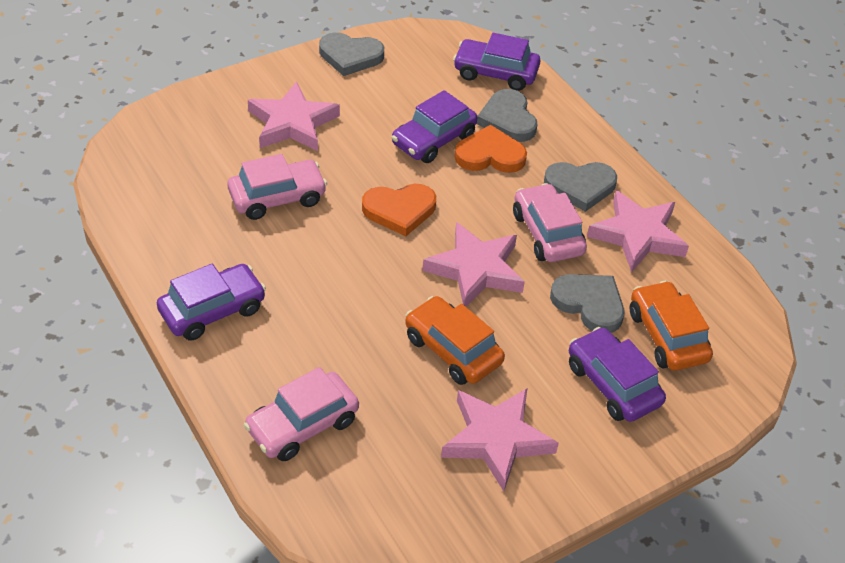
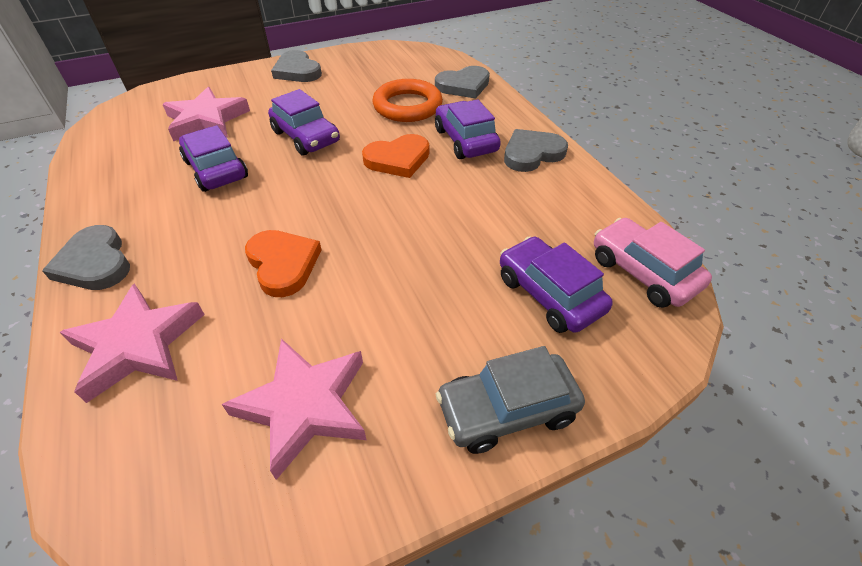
grey car: 0 -> 1
orange car: 2 -> 0
orange ring: 0 -> 1
pink car: 3 -> 1
pink star: 4 -> 3

